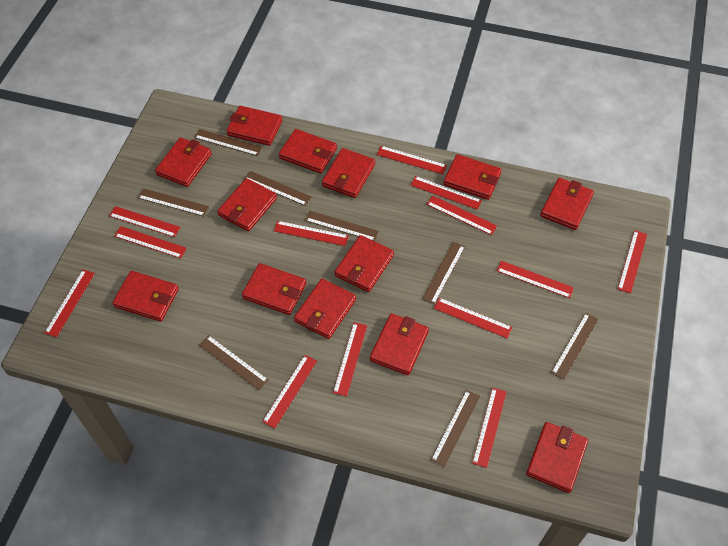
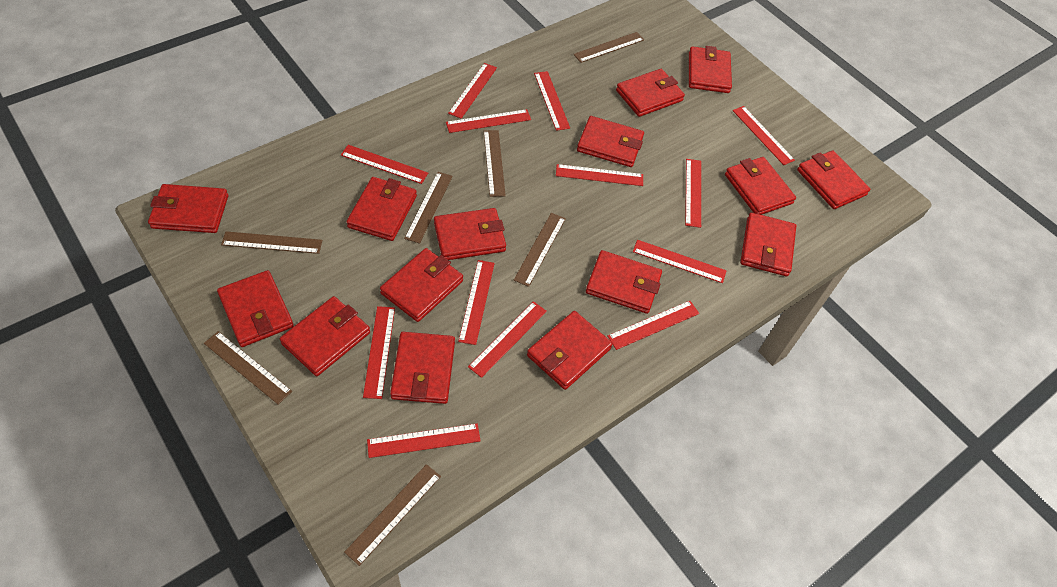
brown ruler: 8 -> 7
red wallet: 13 -> 15

